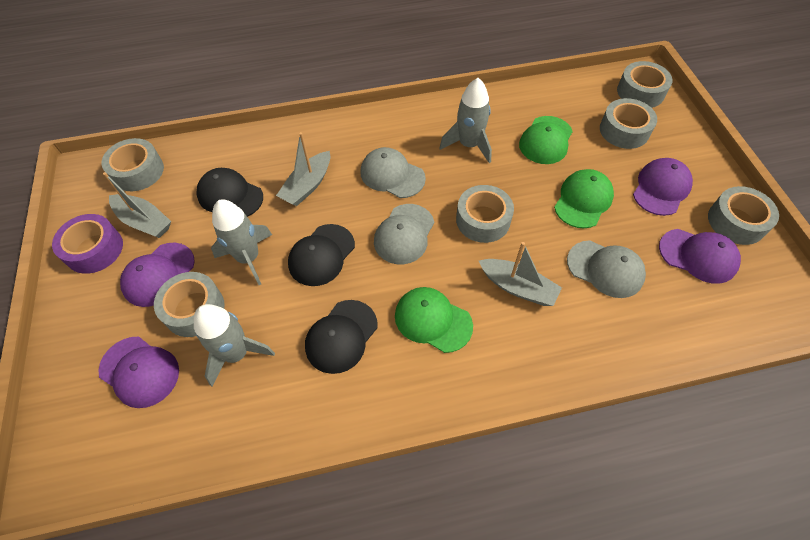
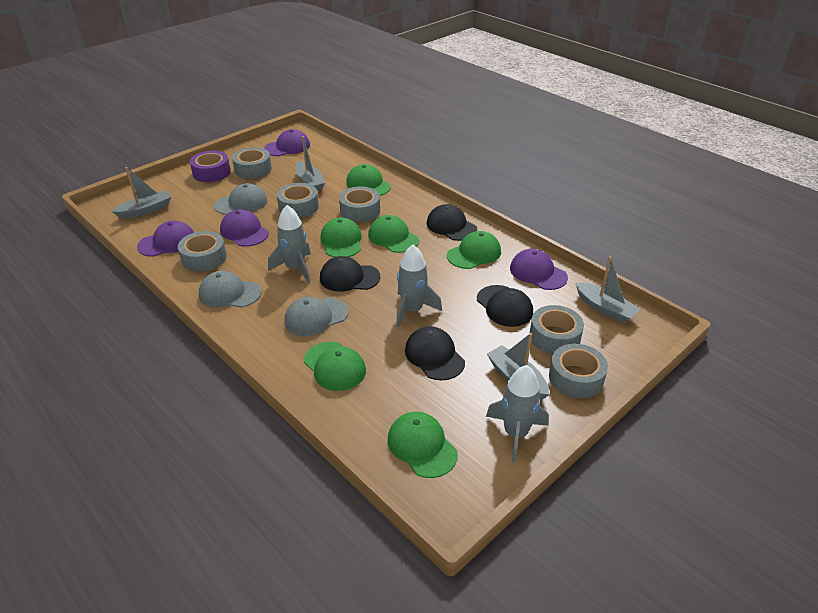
black cap: 3 -> 4
green cap: 3 -> 6
grey boat: 3 -> 4

